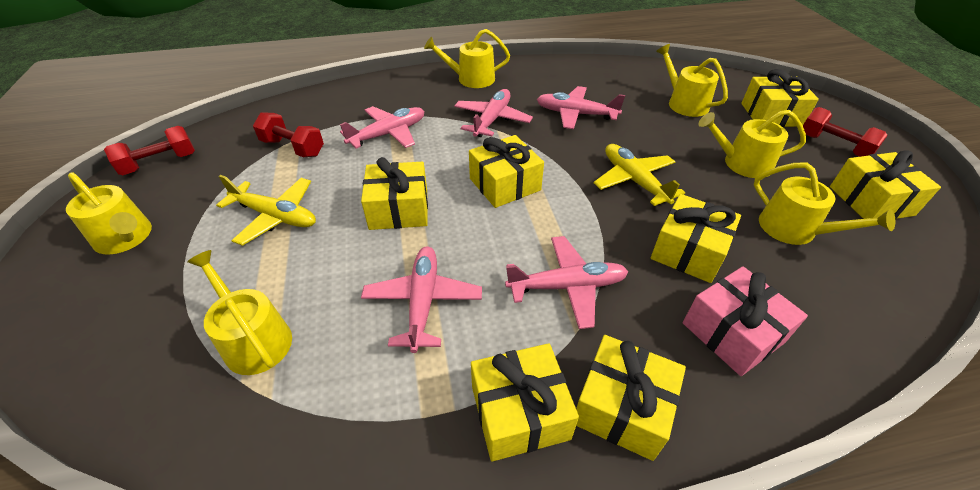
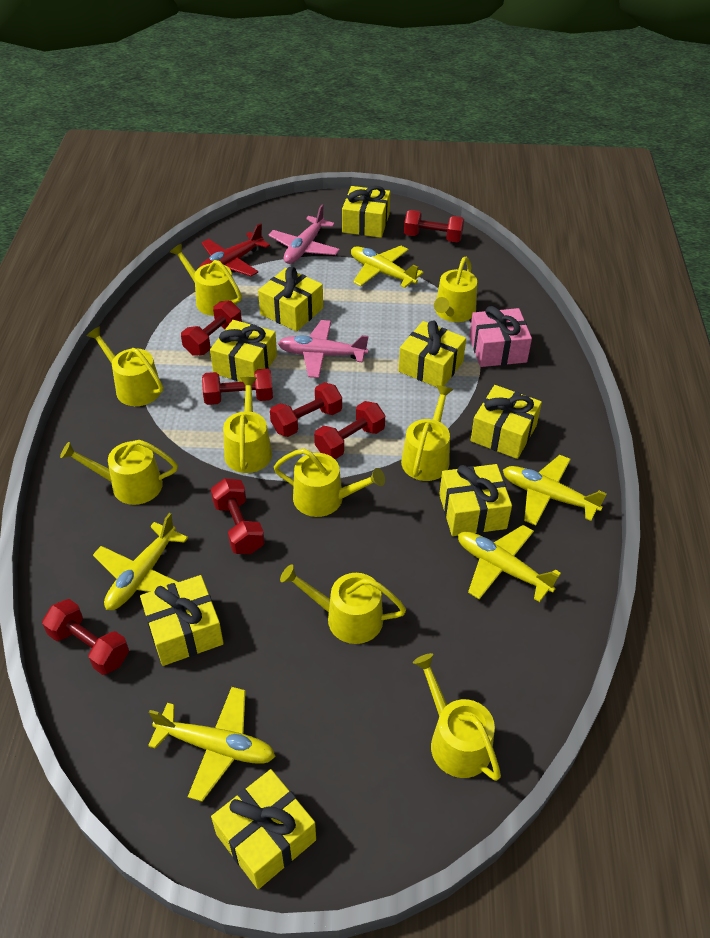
pink plane: 5 -> 2
red dumbbell: 3 -> 7
red plane: 0 -> 1
yellow gift: 7 -> 8
yellow plane: 2 -> 5
yellow watering can: 6 -> 9

